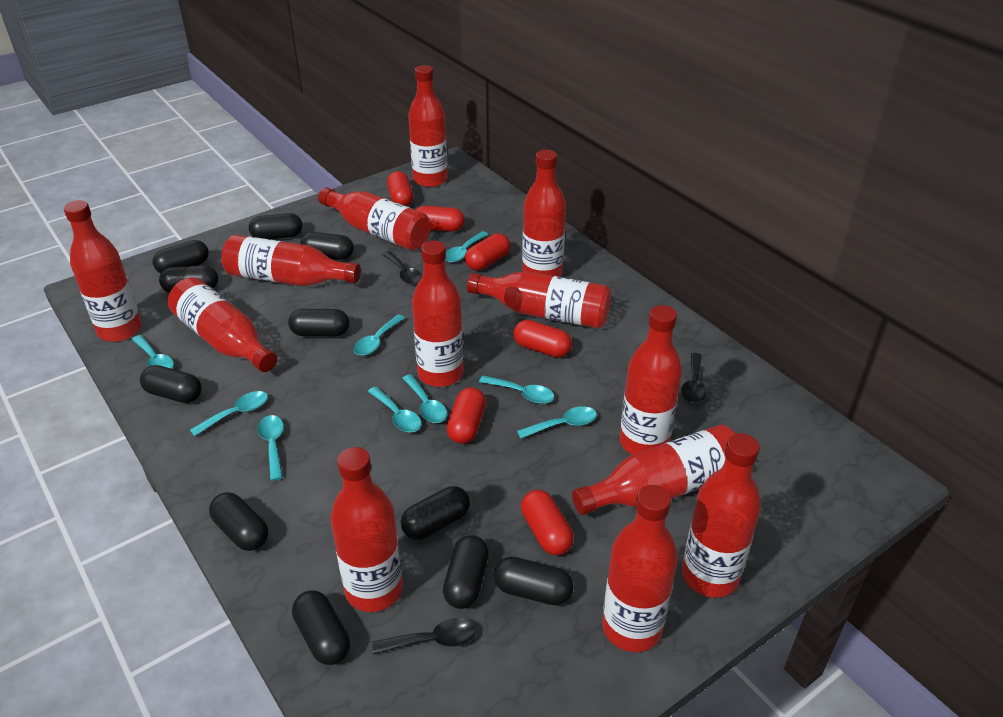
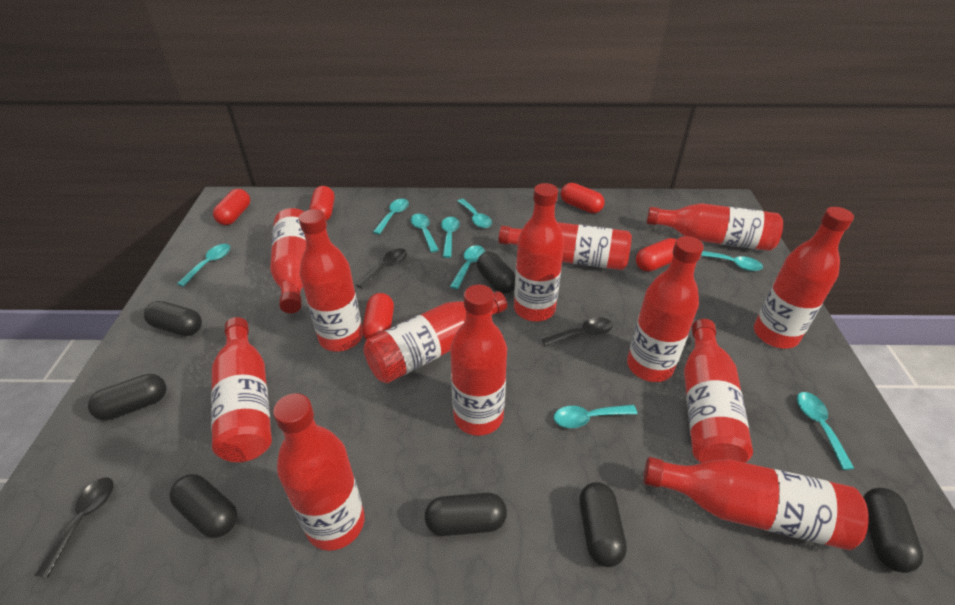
black capsule: 11 -> 7
red capsule: 6 -> 5

